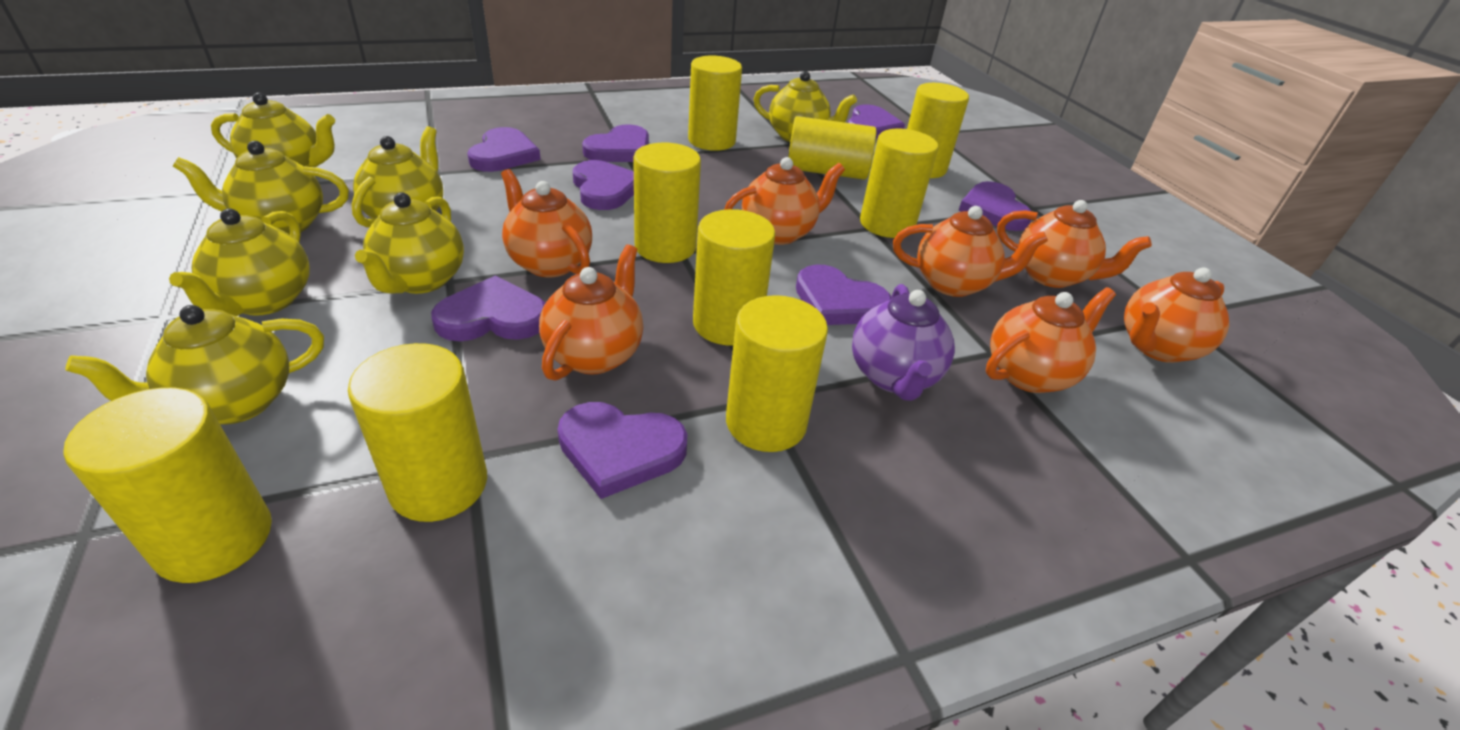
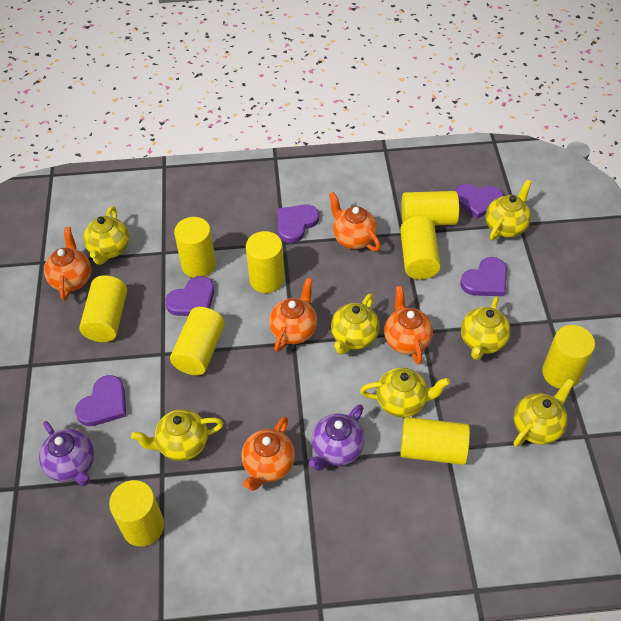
orange teapot: 7 -> 5
purple heart: 8 -> 5
purple teapot: 1 -> 2

